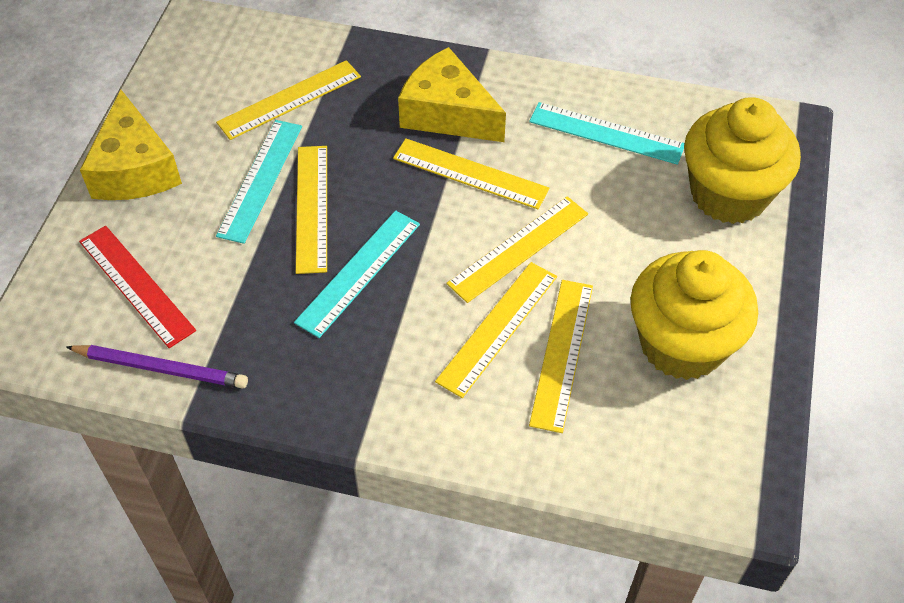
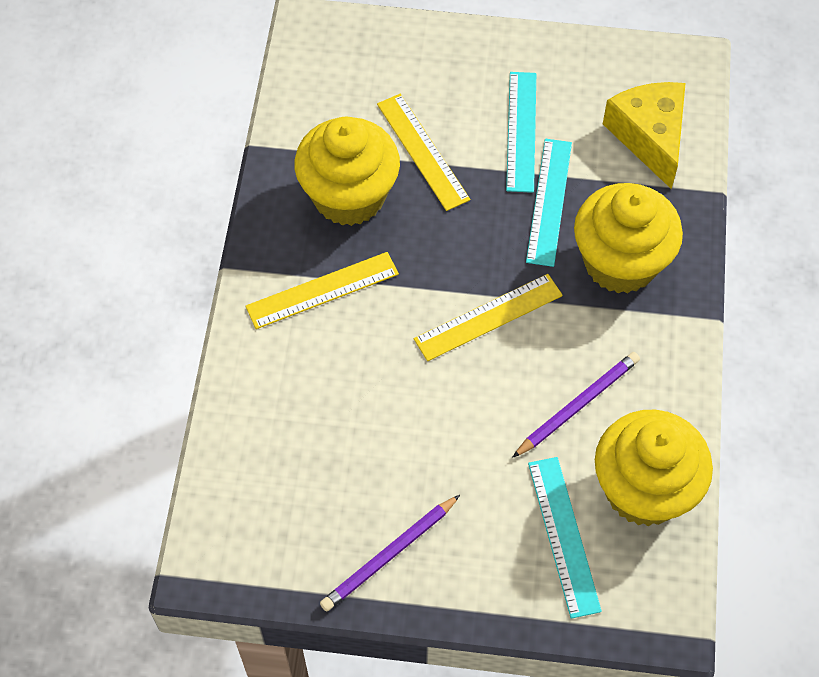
purple pencil: 1 -> 2
red ruler: 1 -> 0
yellow cheese: 2 -> 1
yellow cupcake: 2 -> 3
yellow ruler: 6 -> 3

